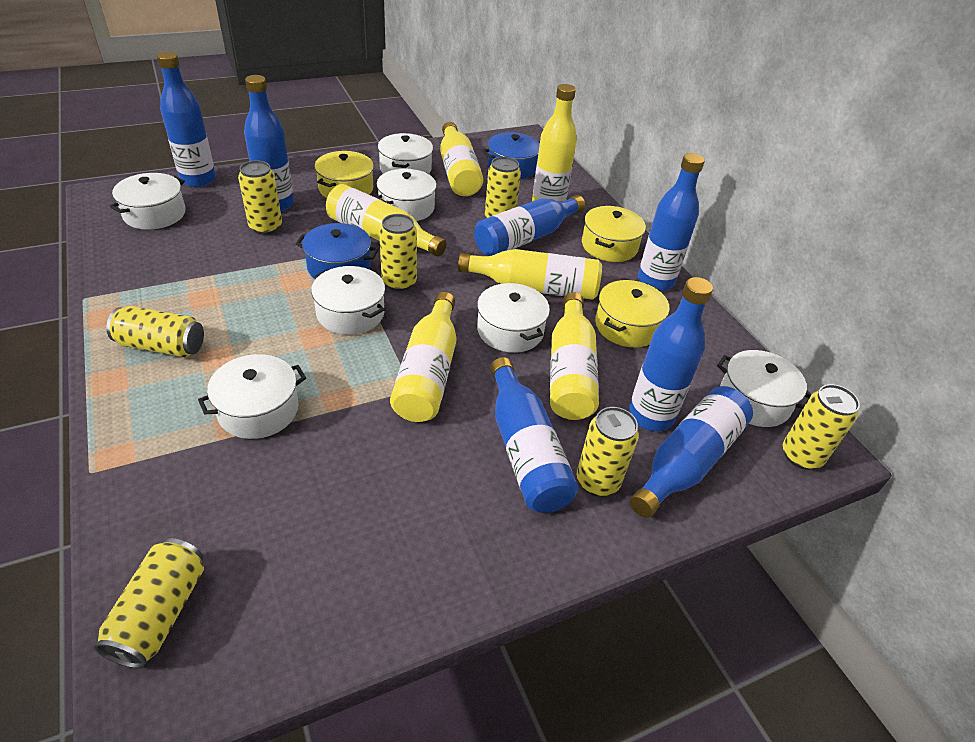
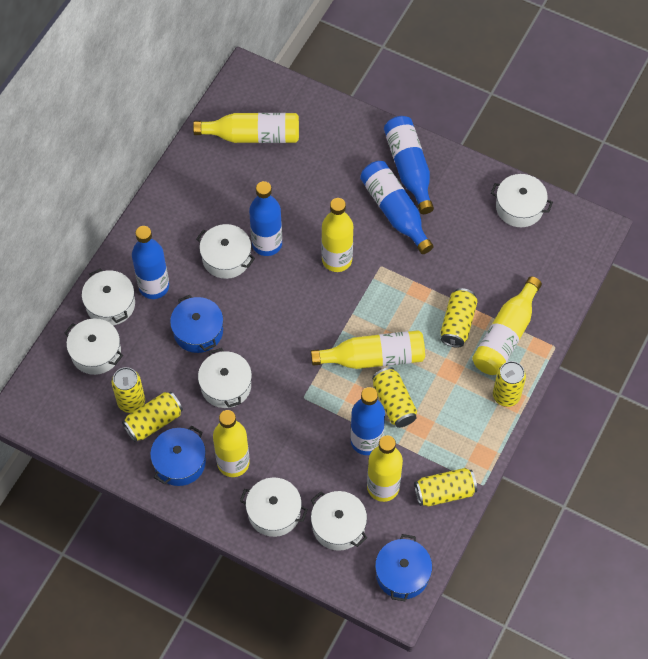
blue bottle: 7 -> 5
blue pot: 2 -> 3
yellow can: 7 -> 6
yellow pot: 3 -> 0

